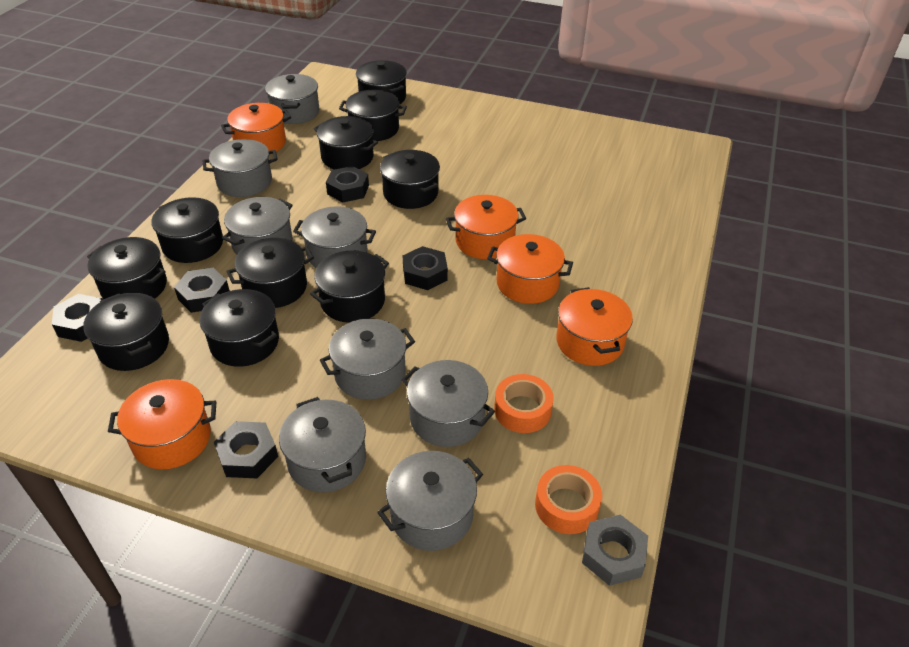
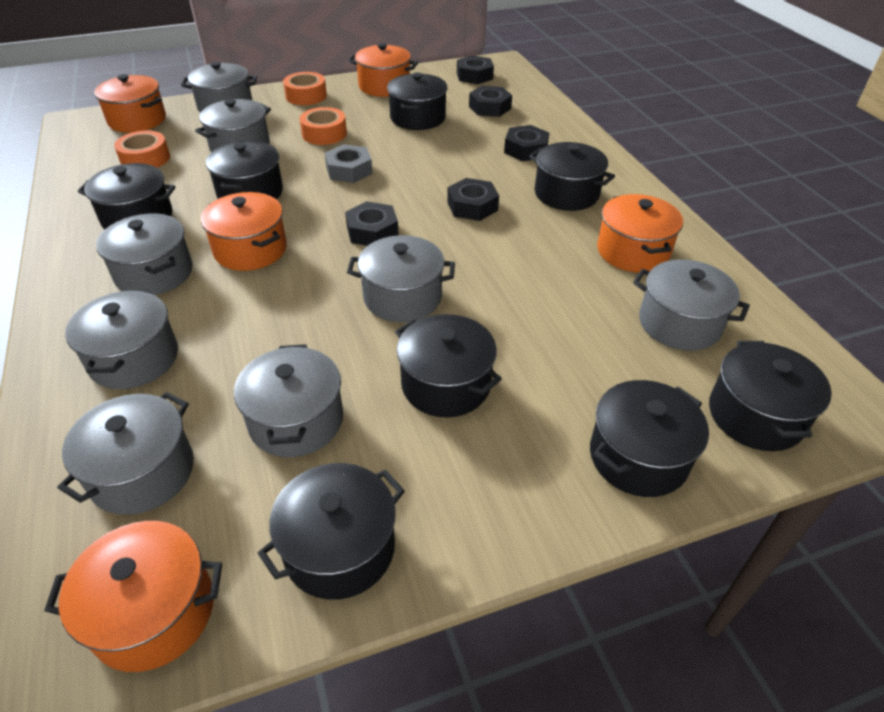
black pot: 10 -> 8
orange tape: 2 -> 3

